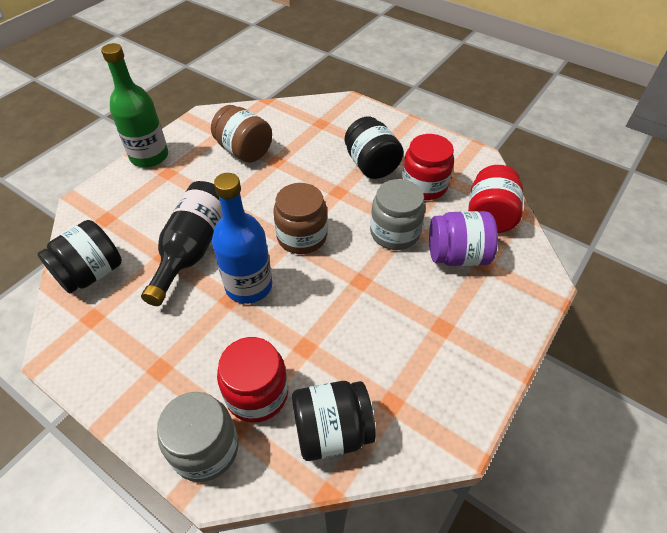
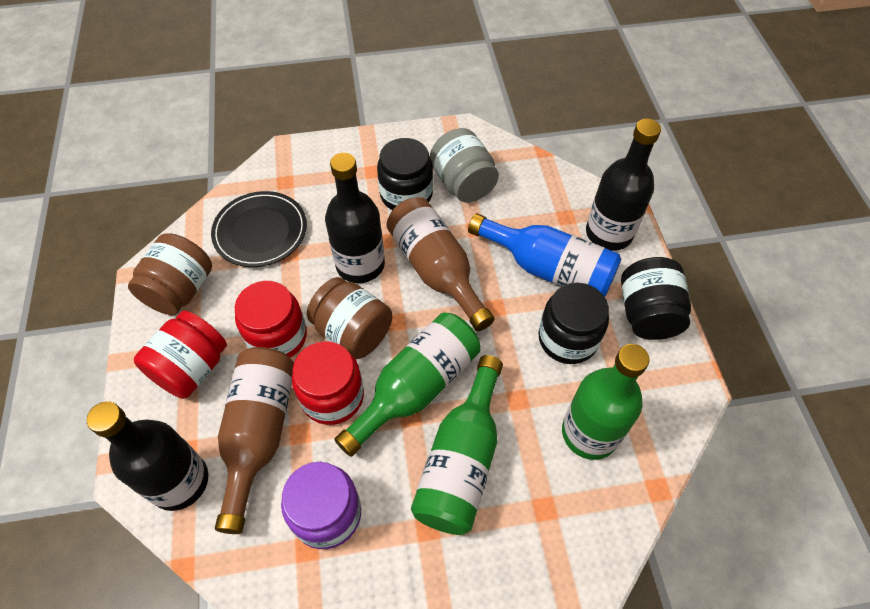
black bottle: 1 -> 3
black plate: 0 -> 1
brown bottle: 0 -> 2
green bottle: 1 -> 3
grey jar: 2 -> 1

